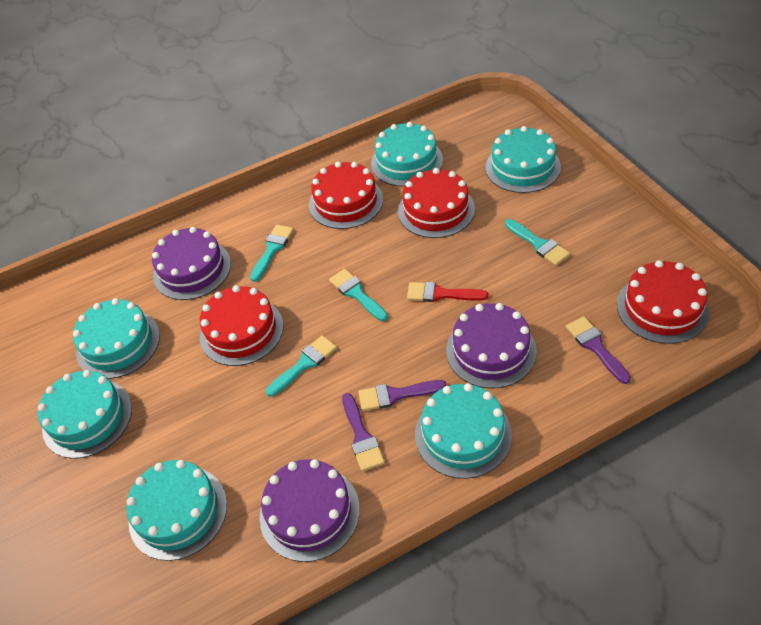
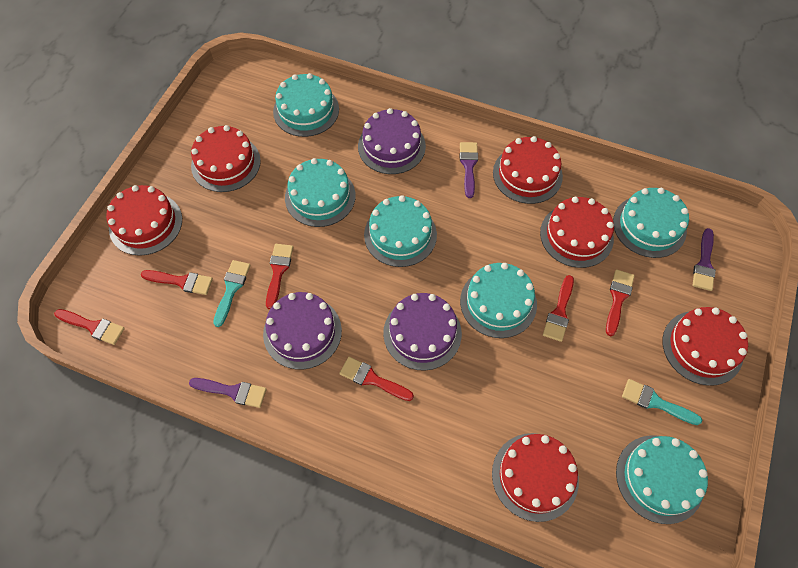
red brush: 1 -> 6
red cake: 4 -> 6
turquoise brush: 4 -> 2

